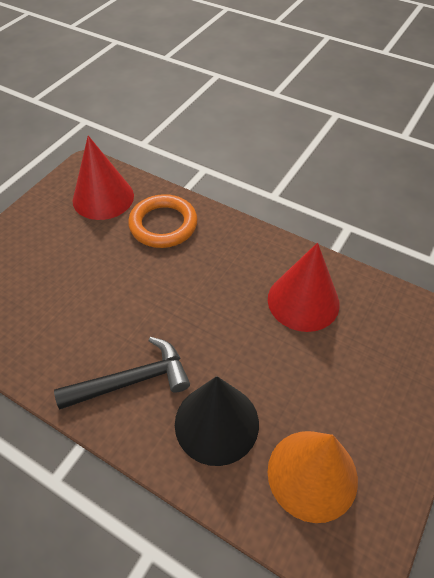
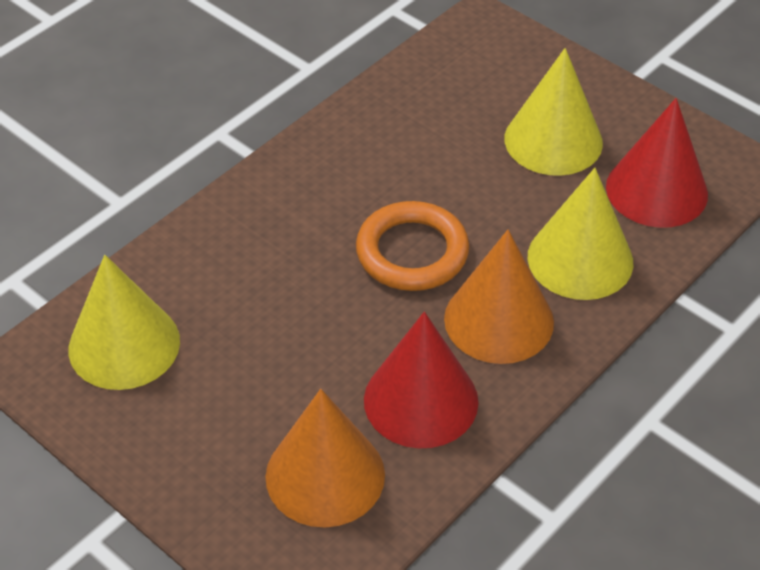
black cone: 1 -> 0
black hammer: 1 -> 0
orange cone: 1 -> 2
yellow cone: 0 -> 3

